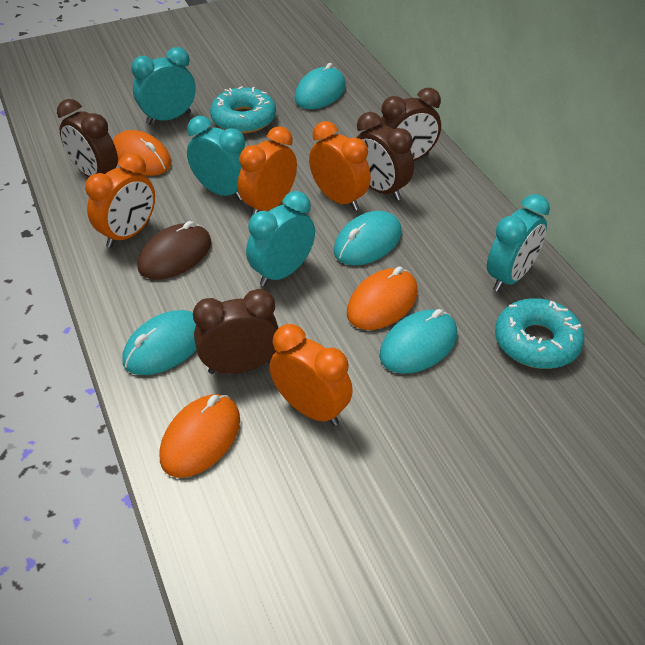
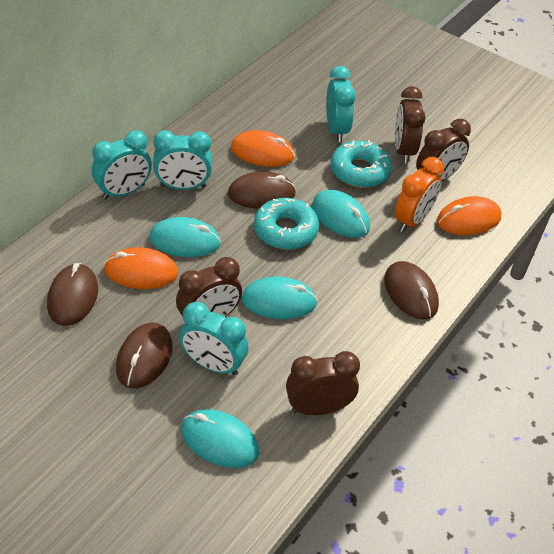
brown mouse: 1 -> 4
orange clock: 4 -> 1

